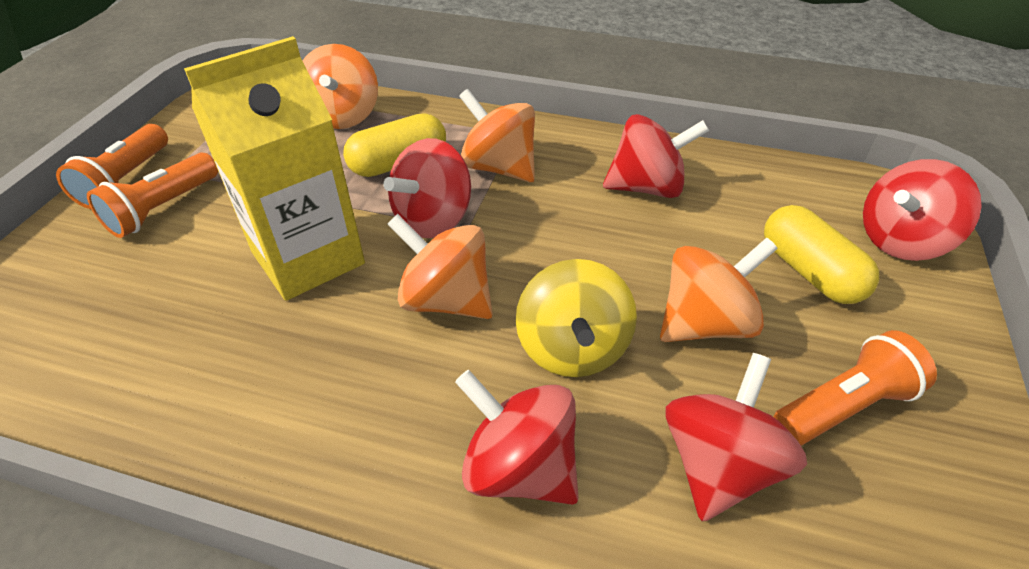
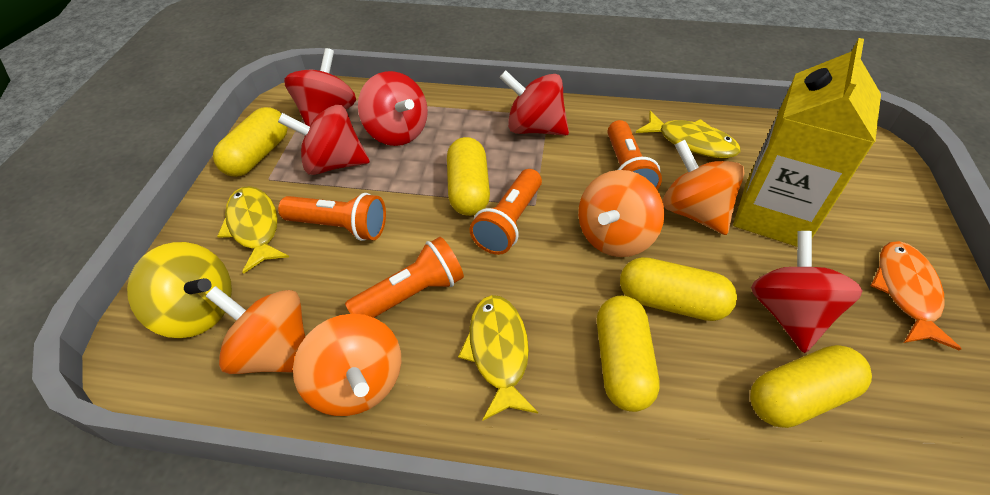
orange fish: 0 -> 1
orange flashlight: 3 -> 4
yellow capsule: 2 -> 5
yellow fish: 0 -> 3

